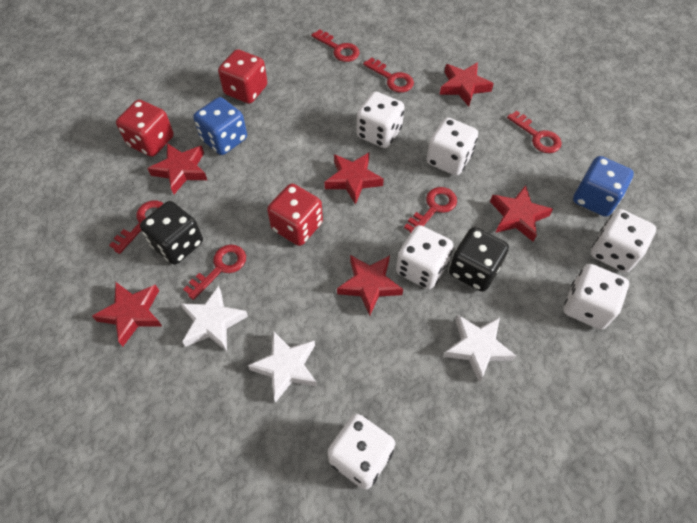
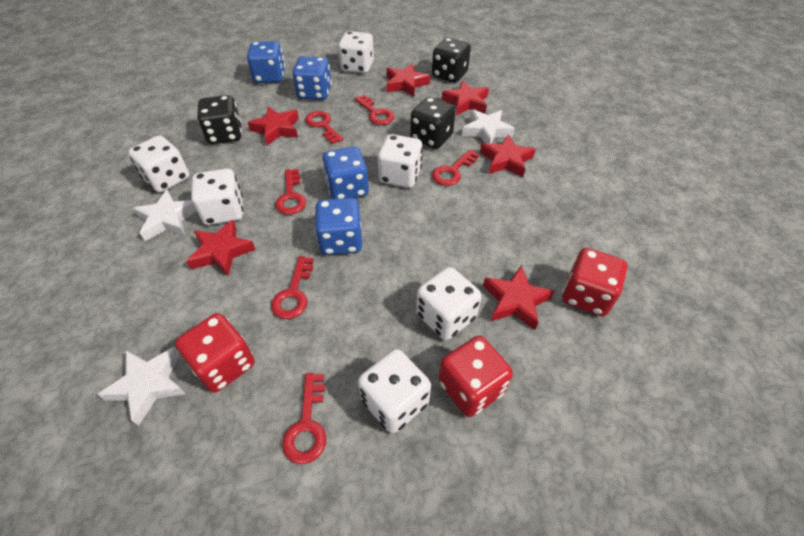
black dice: 2 -> 3
blue dice: 2 -> 4

